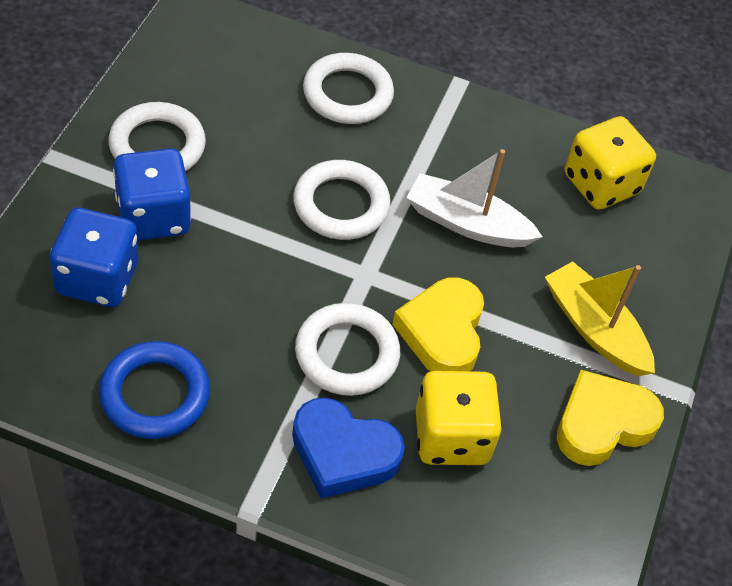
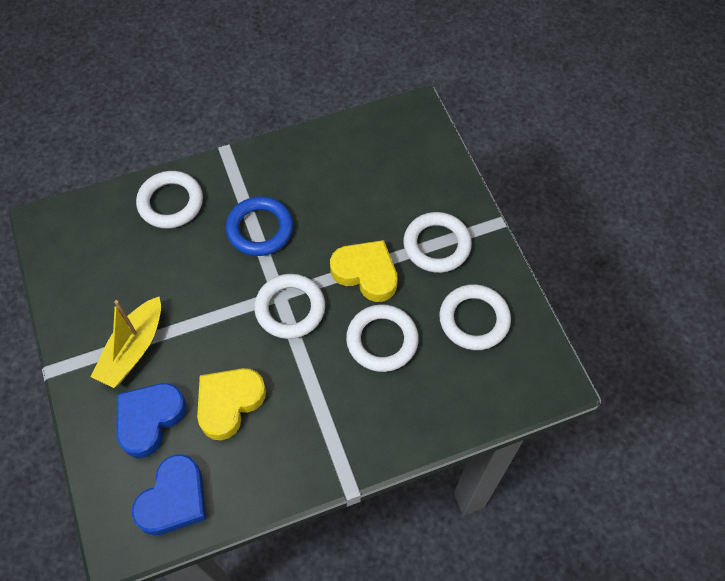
blue dice: 2 -> 0
blue heart: 1 -> 2
white boat: 1 -> 0
white ring: 4 -> 5
yellow dice: 2 -> 0

